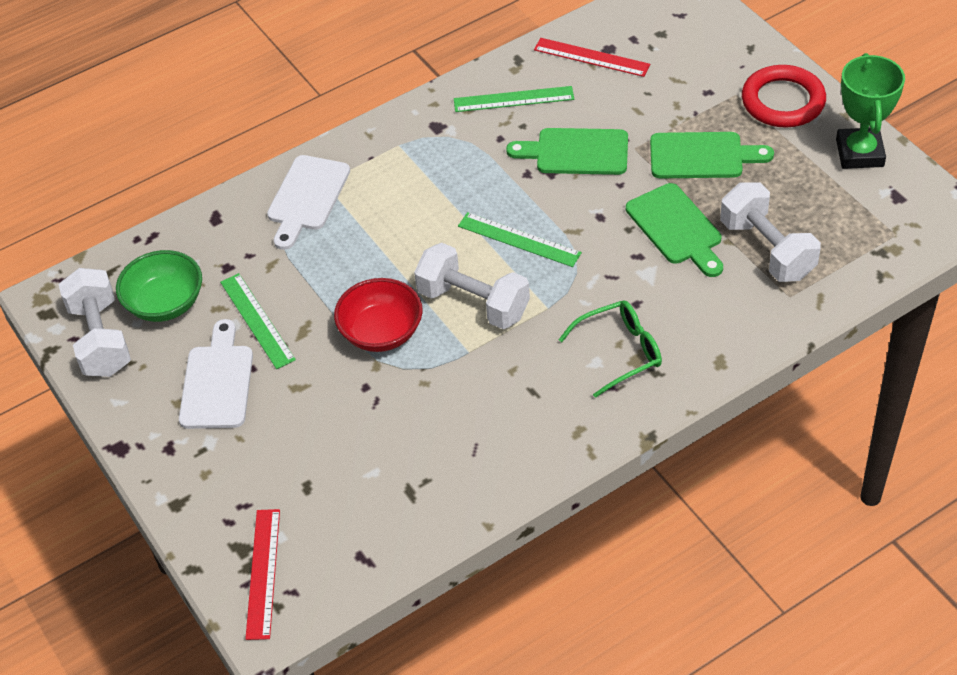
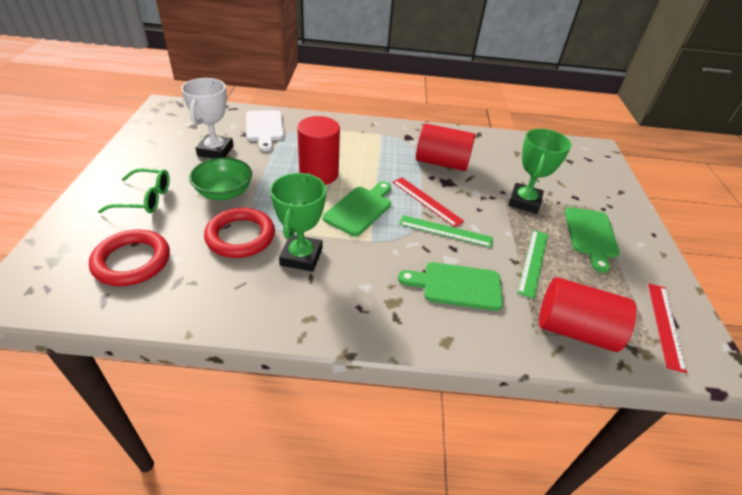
green ruler: 3 -> 2
green trophy: 1 -> 2
red bowl: 1 -> 0
red cylinder: 0 -> 3
red ring: 1 -> 2
white cutting board: 2 -> 1
white dumbbell: 3 -> 0
white trophy: 0 -> 1

